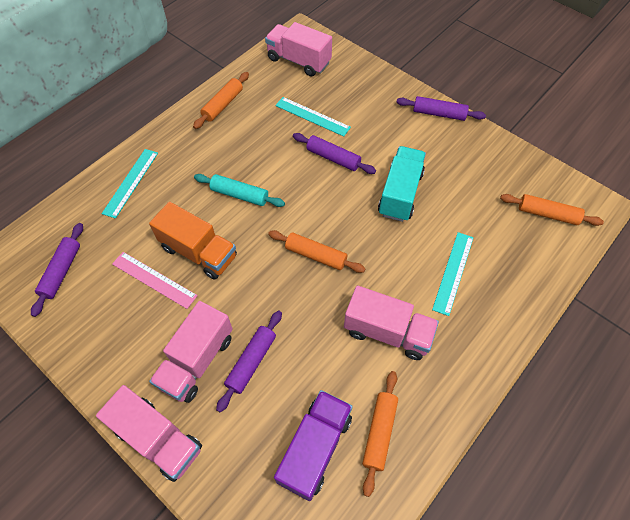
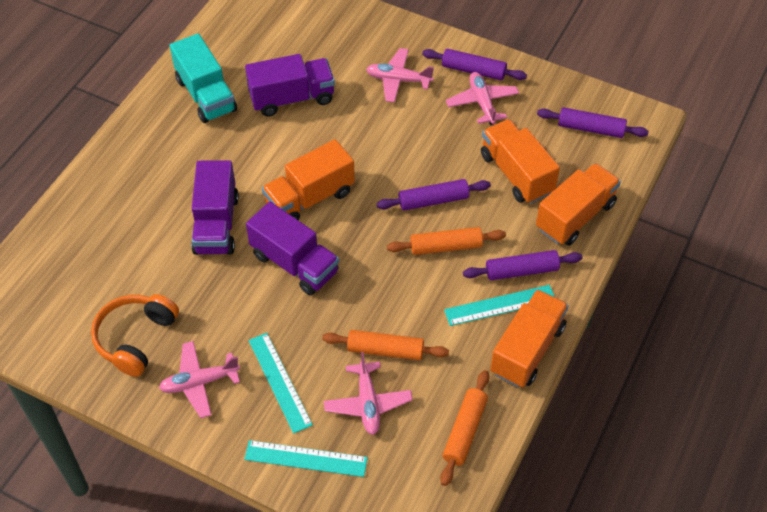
orange headphones: 0 -> 1
orange rolling pin: 4 -> 3
orange truck: 1 -> 4
pink plane: 0 -> 4
pink ruler: 1 -> 0
pink truck: 4 -> 0
purple truck: 1 -> 3
turquoise rolling pin: 1 -> 0

